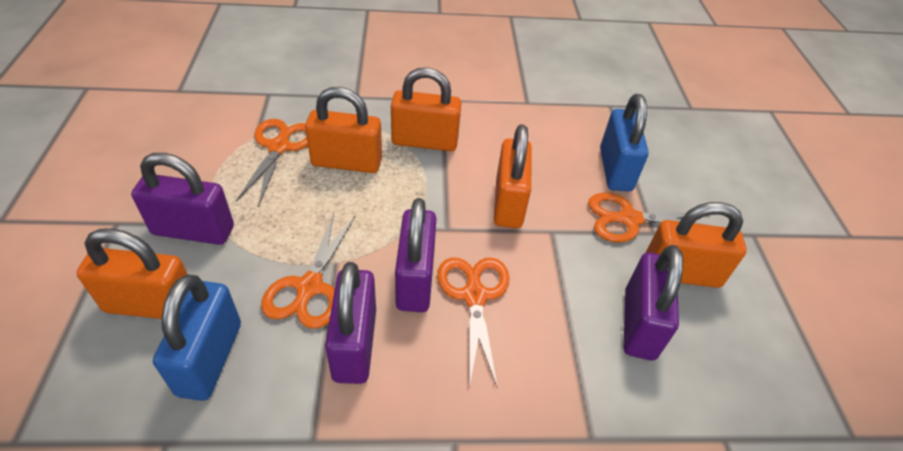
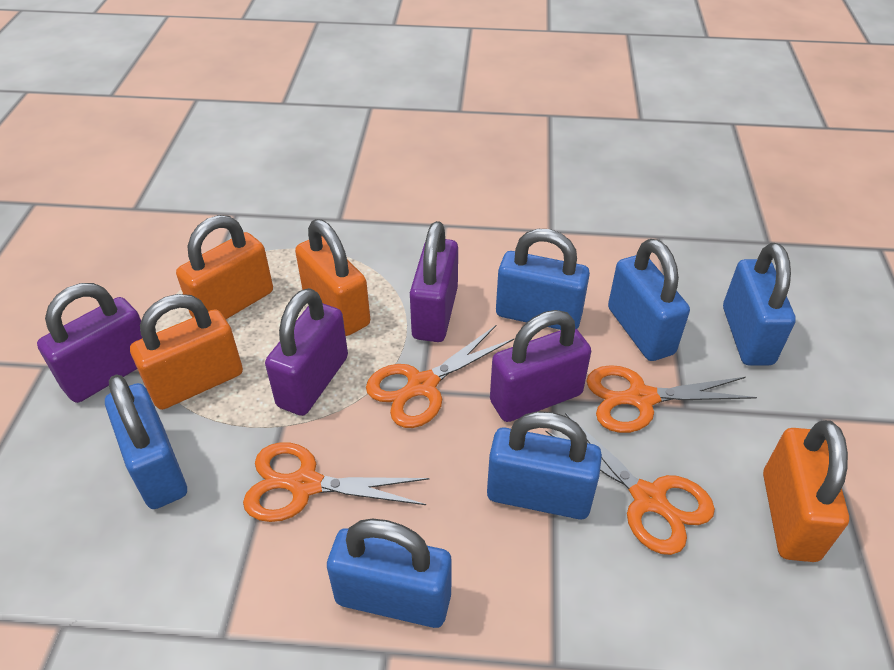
blue padlock: 2 -> 6
orange padlock: 5 -> 4

